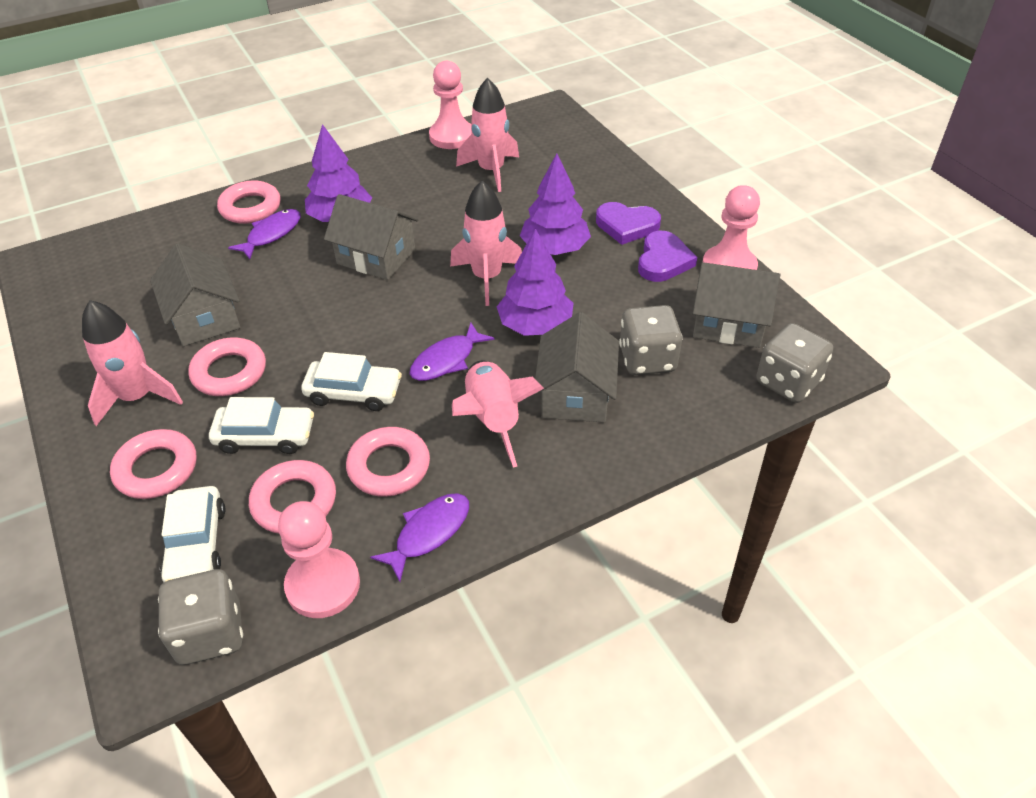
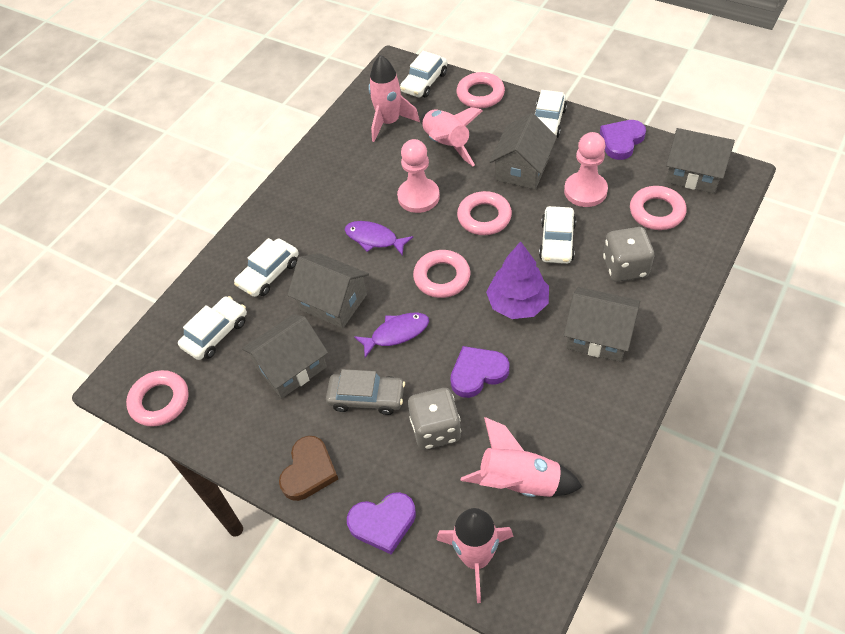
brown heart: 0 -> 1
grey car: 0 -> 1
grey dice: 3 -> 2
grey house: 4 -> 5
pink pawn: 3 -> 2
purple fish: 3 -> 2
purple heart: 2 -> 3
purple tree: 3 -> 1
white car: 3 -> 5

